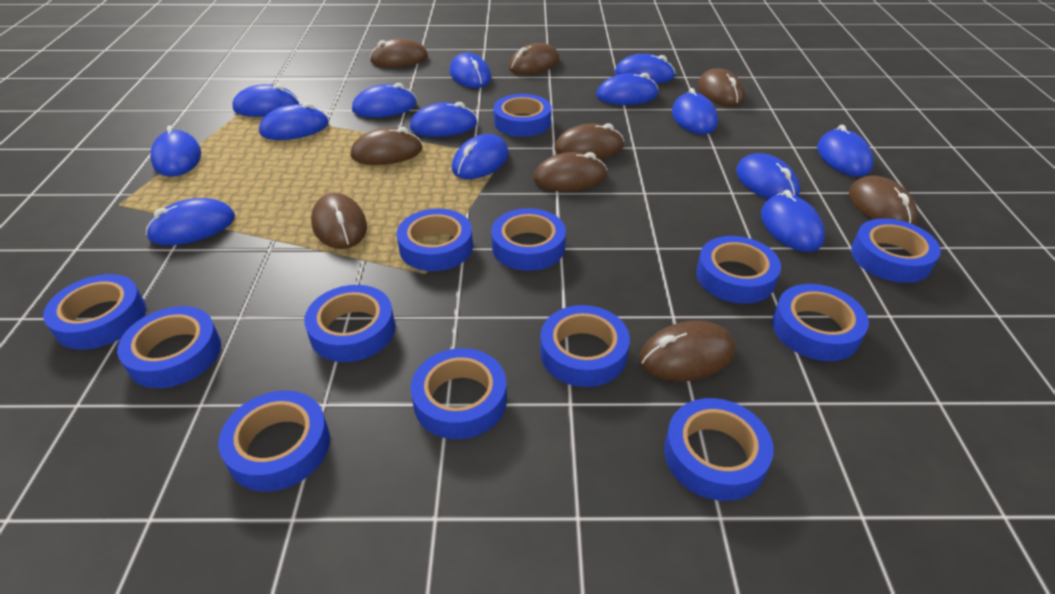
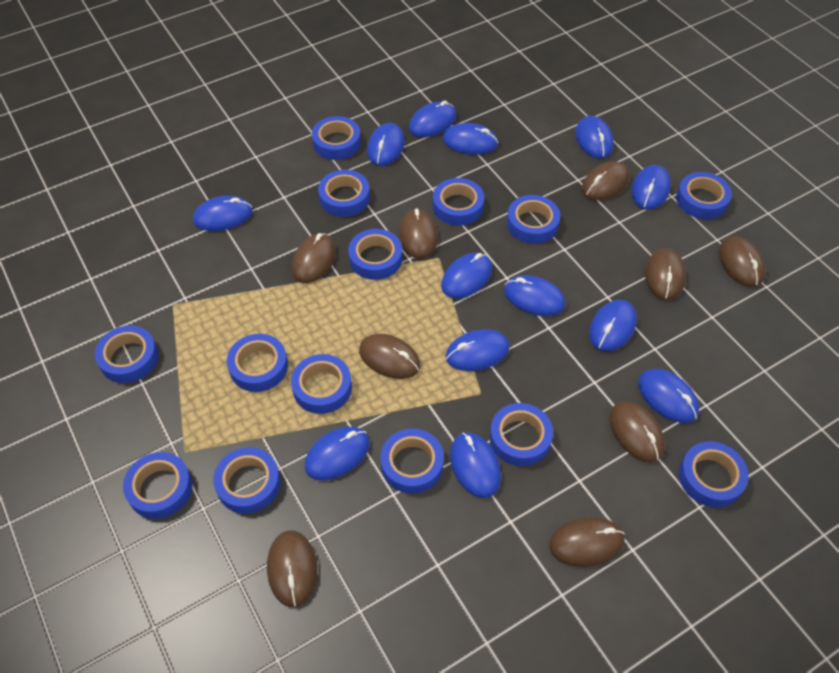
blue mouse: 14 -> 13
blue tape: 13 -> 14

